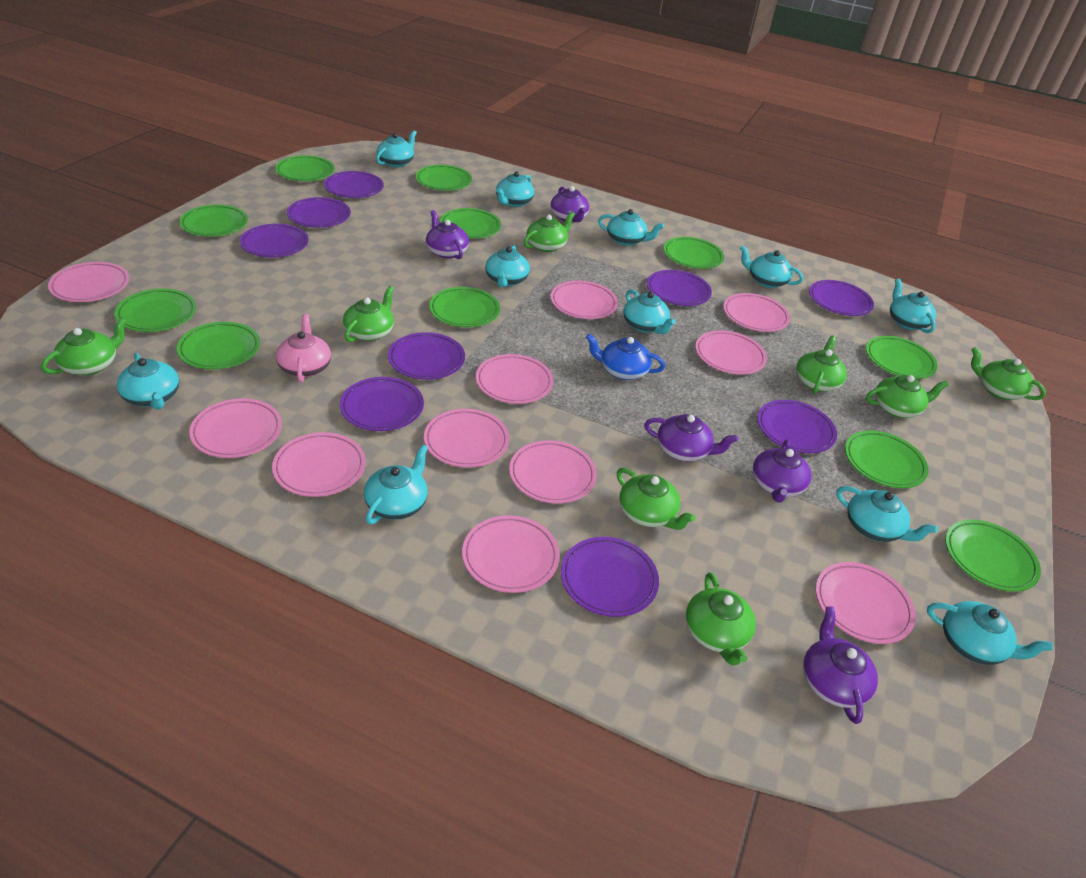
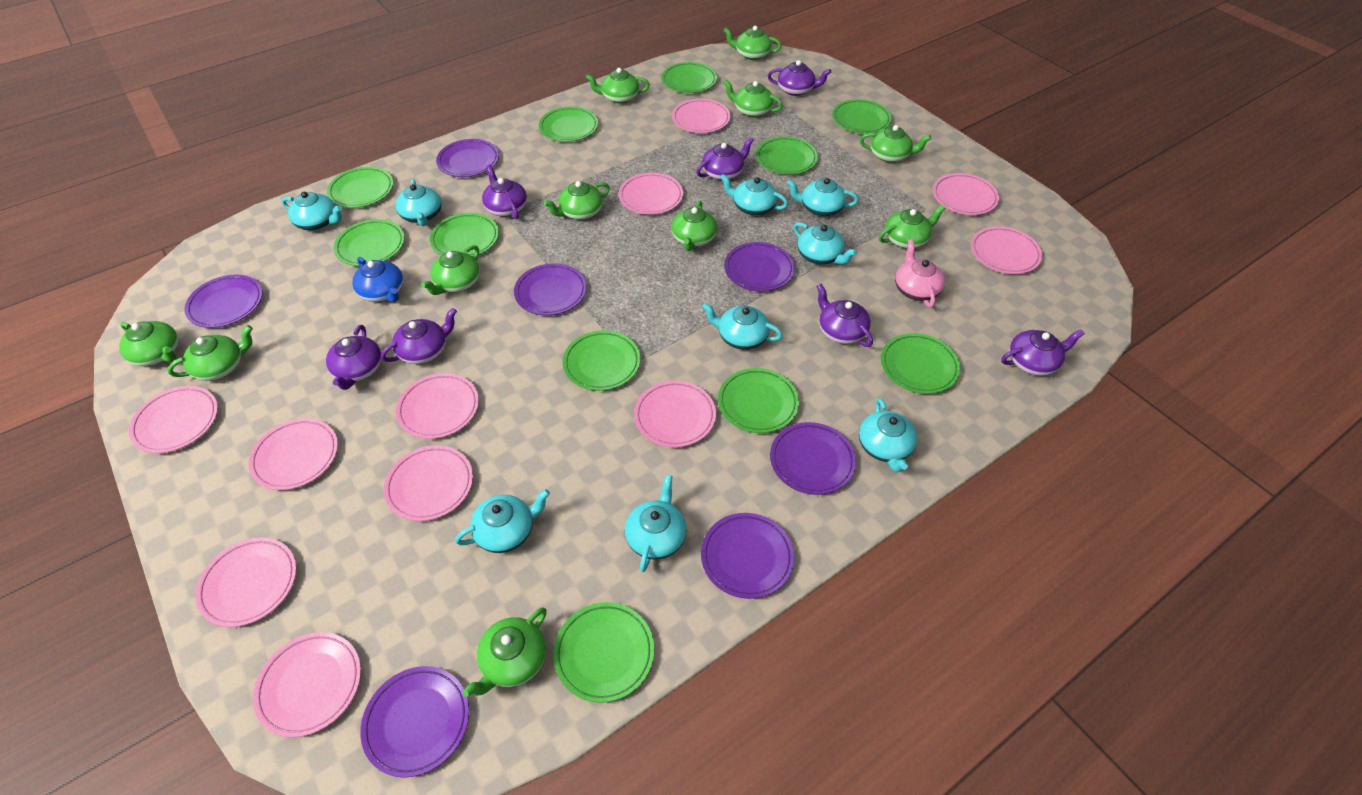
green teapot: 8 -> 11
purple plate: 9 -> 7
purple teapot: 5 -> 7
turquoise teapot: 11 -> 9

